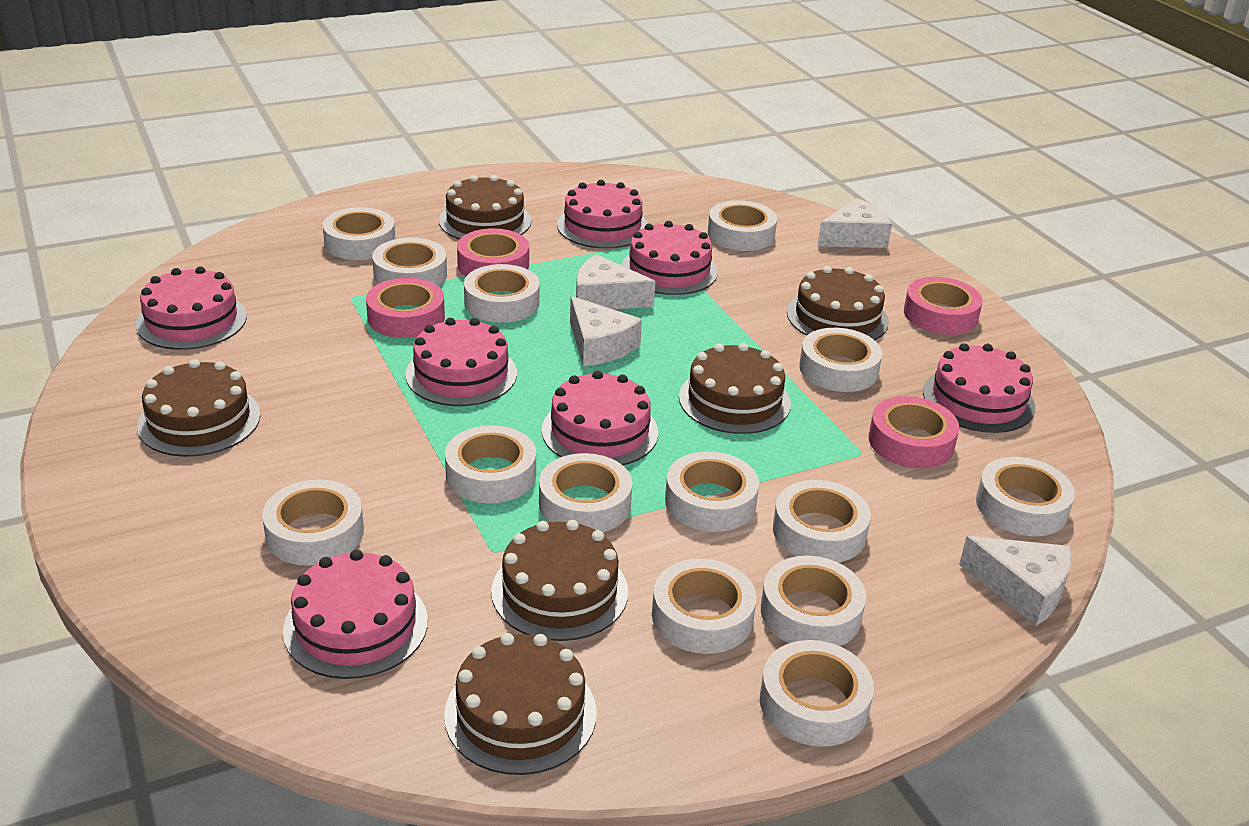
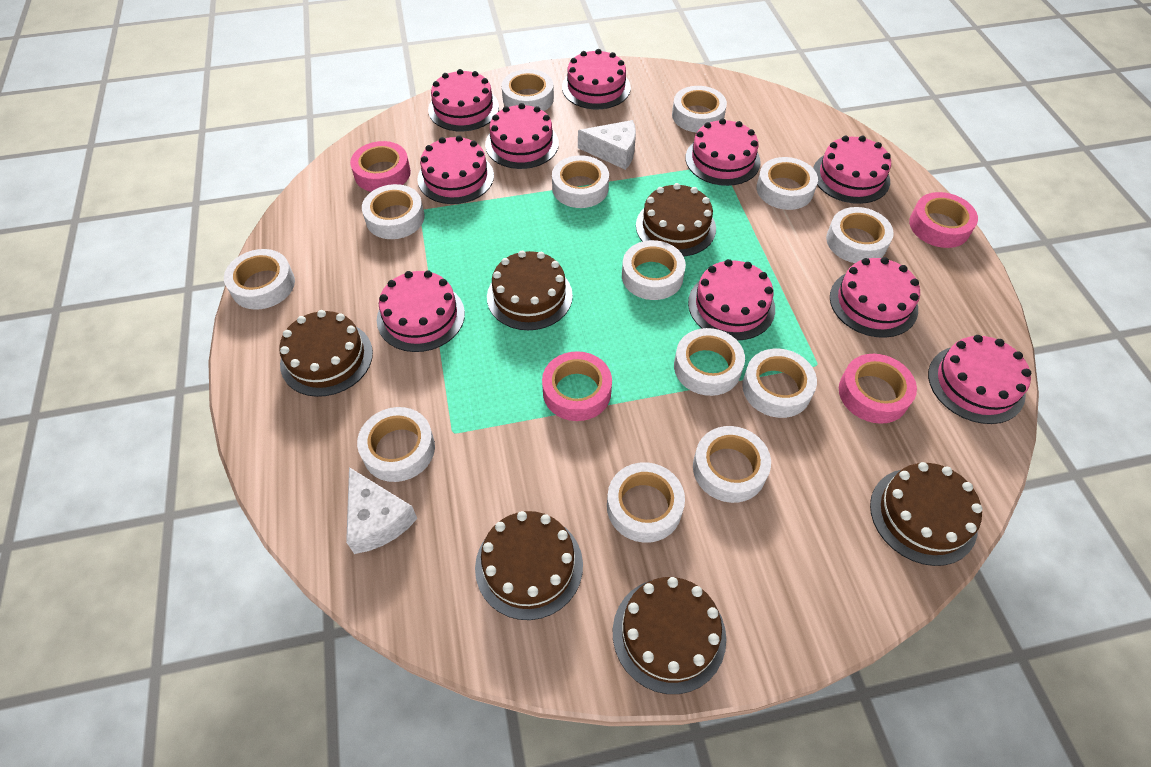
pink cake: 7 -> 10
white cheese: 4 -> 2
white tape: 14 -> 13

